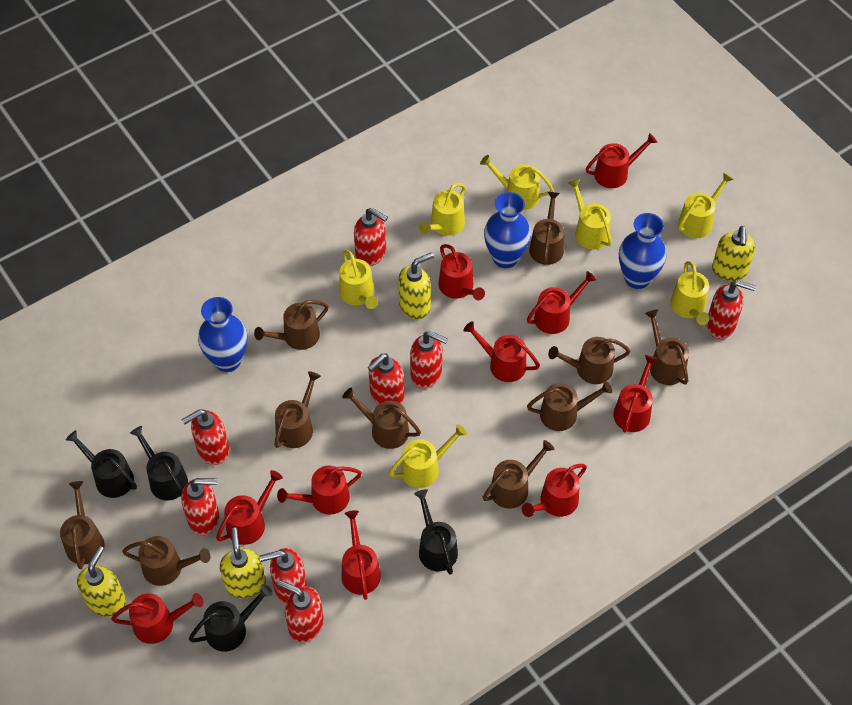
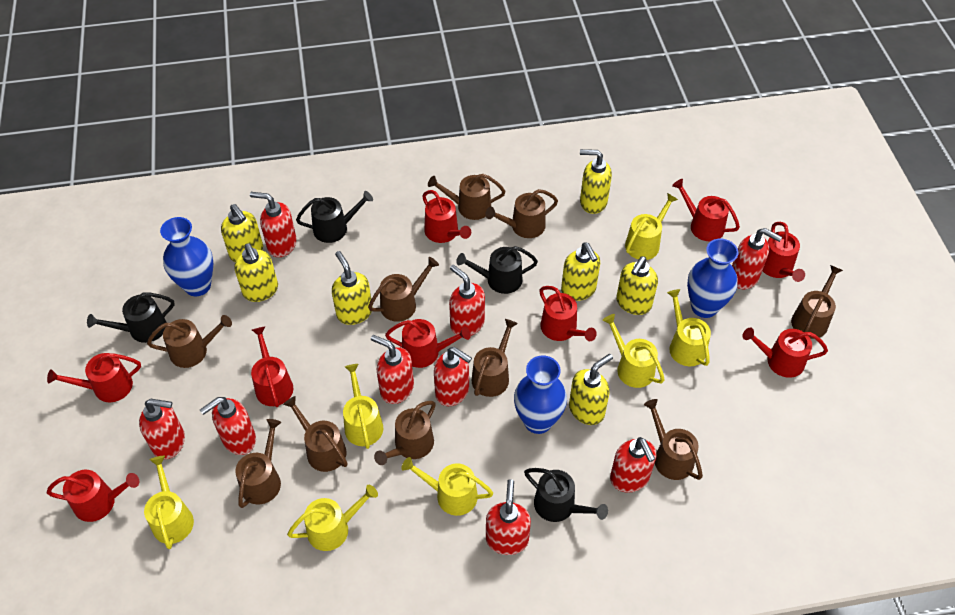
red soap dispenser: 8 -> 9
red watering can: 10 -> 9
yellow soap dispenser: 4 -> 7

